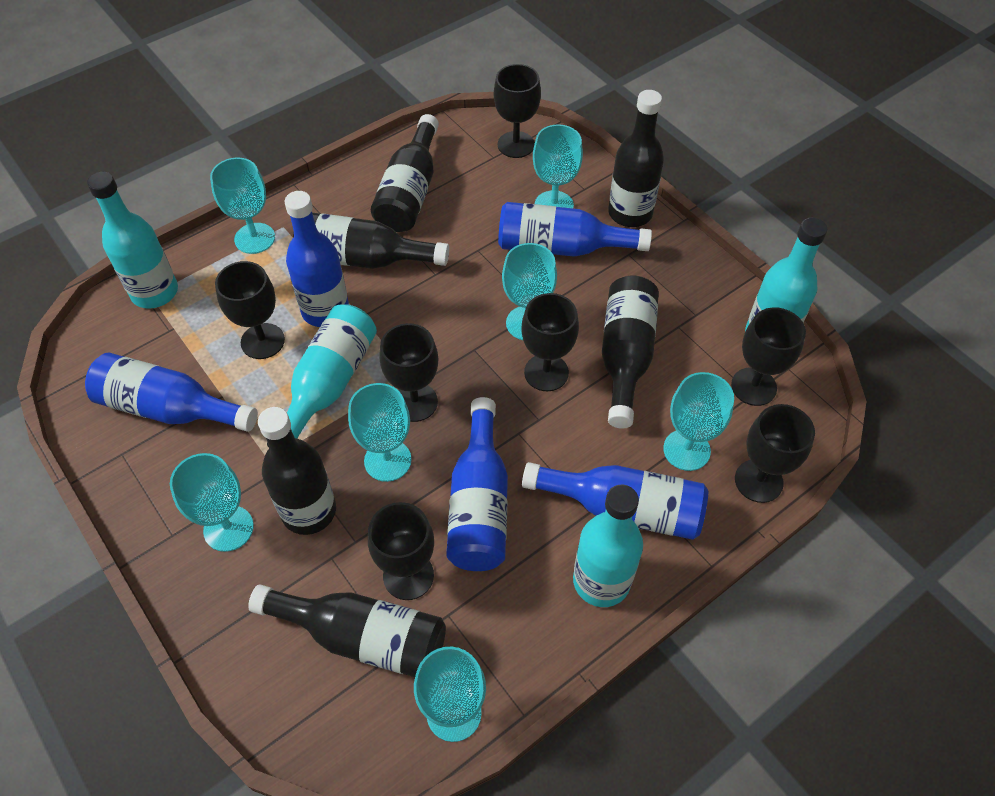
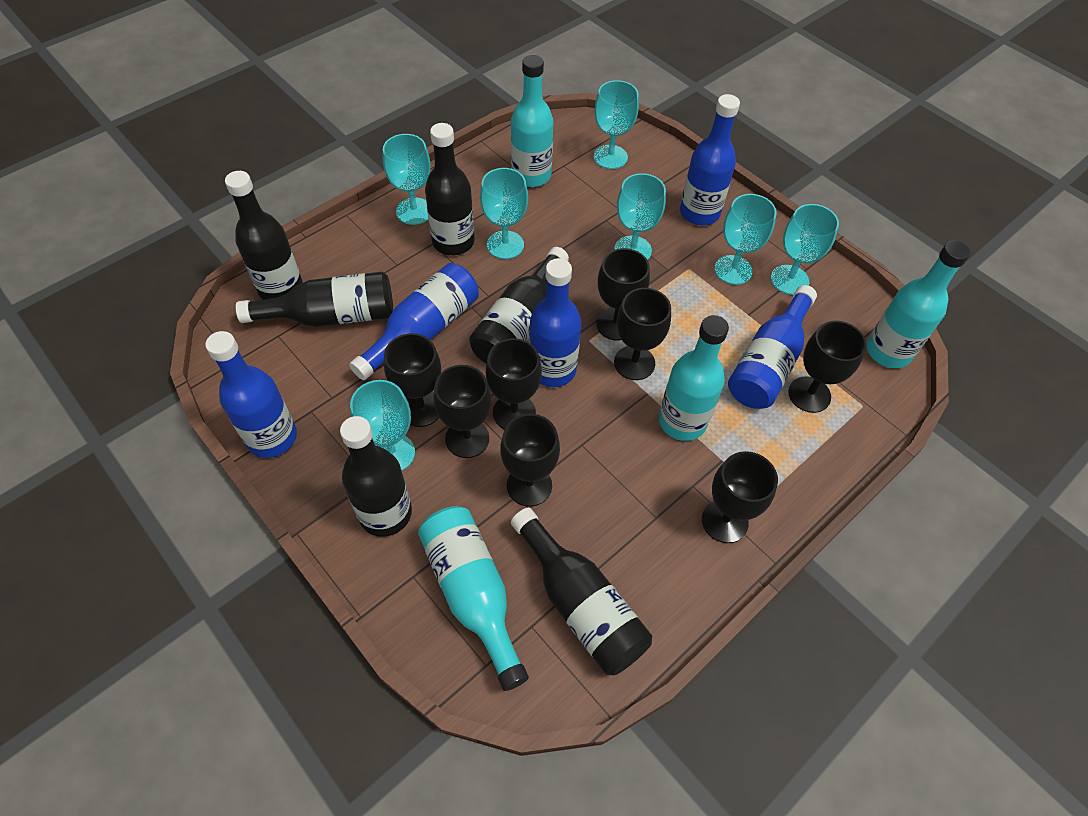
black goblet: 7 -> 8

